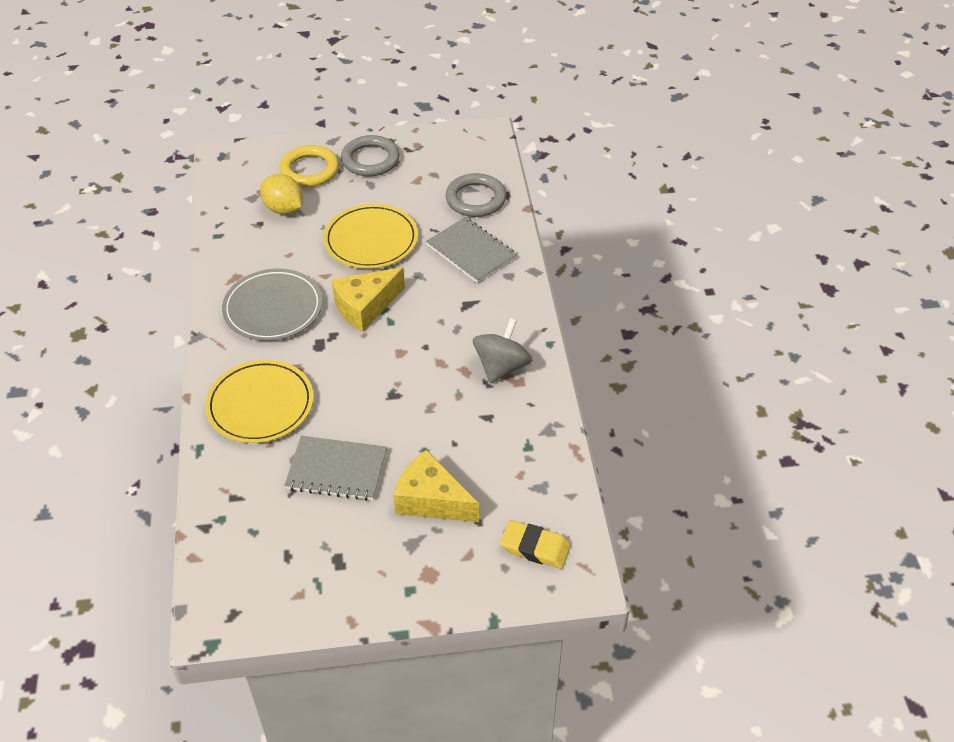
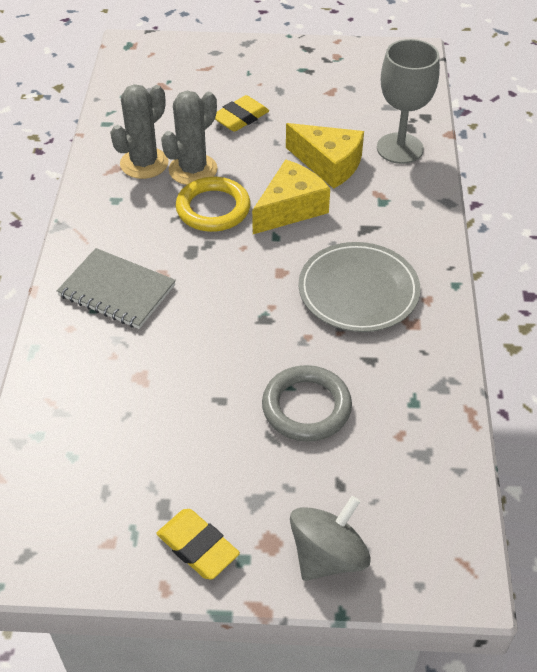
grey cactus: 0 -> 2
grey goblet: 0 -> 1
grey notebook: 2 -> 1
grey ring: 2 -> 1
yellow eraser: 1 -> 2
yellow lemon: 1 -> 0
yellow plate: 2 -> 0

